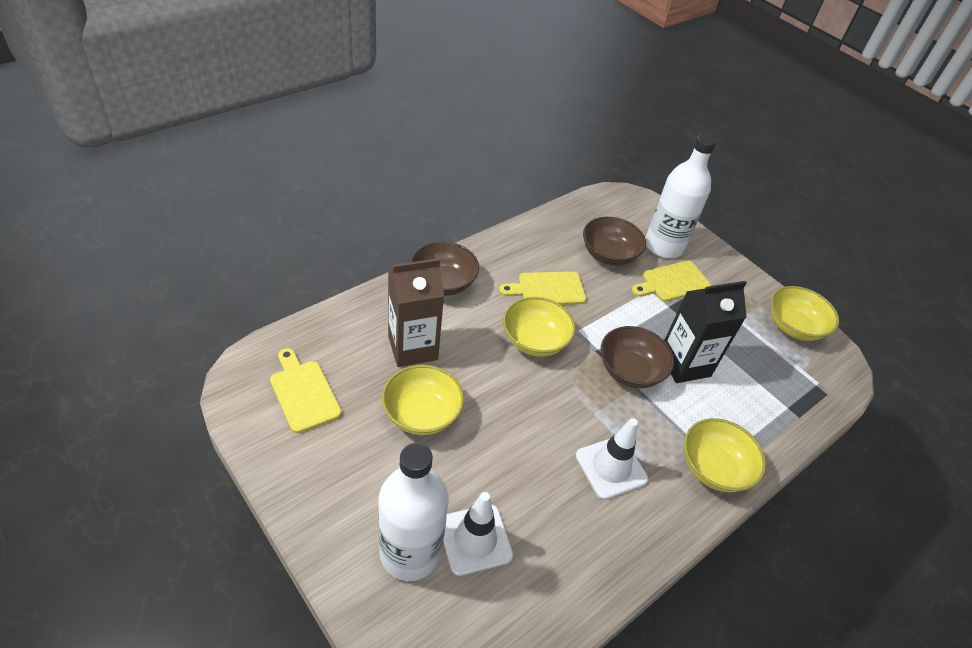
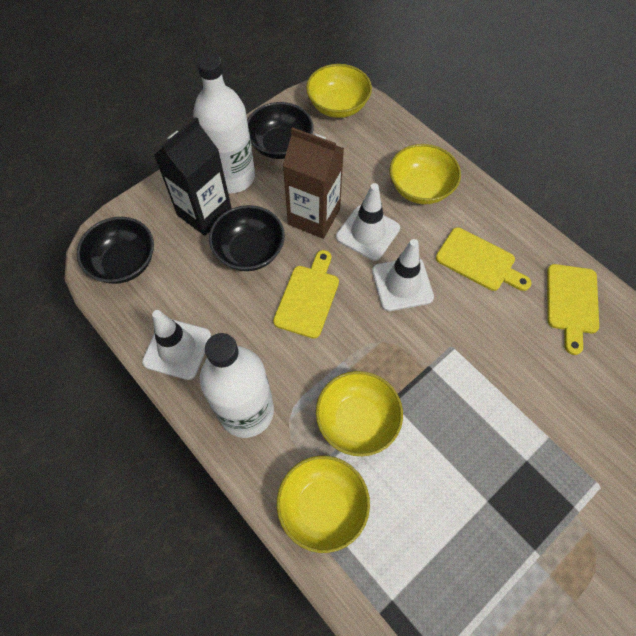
black bowl: 0 -> 3
brown bowl: 3 -> 0
white traffic cone: 2 -> 3

